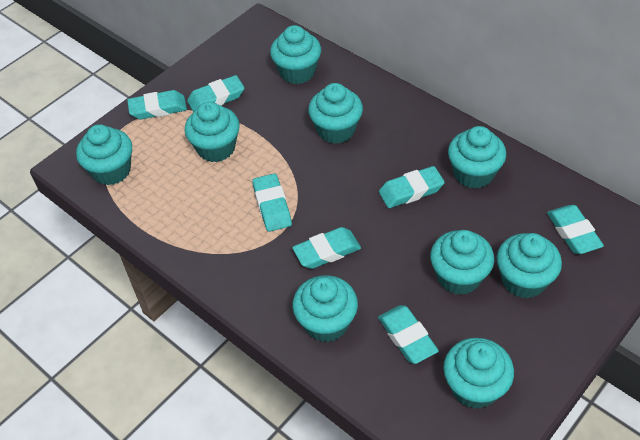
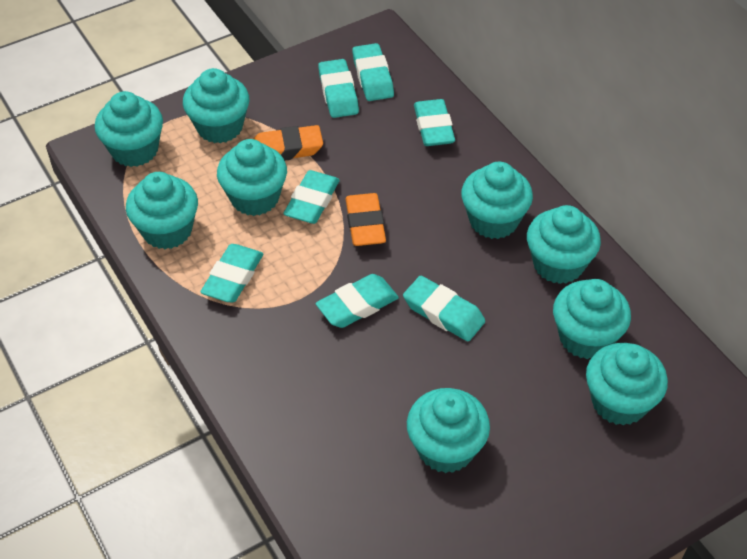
orange eraser: 0 -> 2

